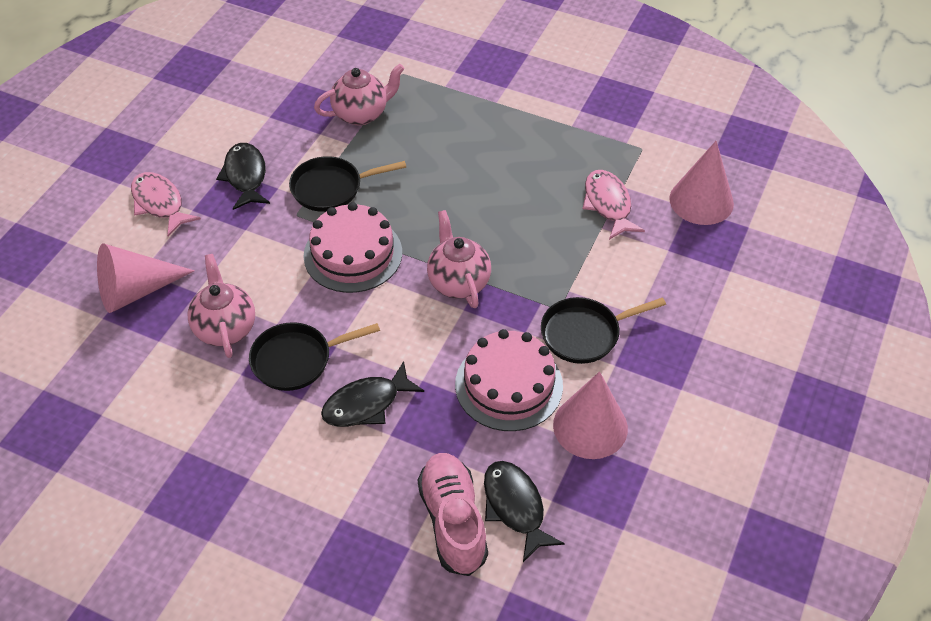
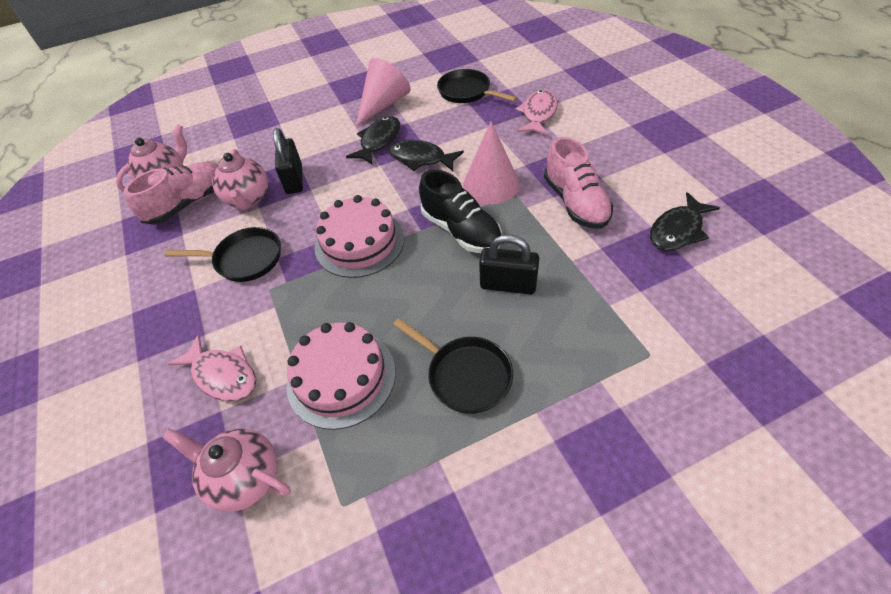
black padlock: 0 -> 2
black shoe: 0 -> 1
pink cone: 3 -> 2
pink shoe: 1 -> 2

